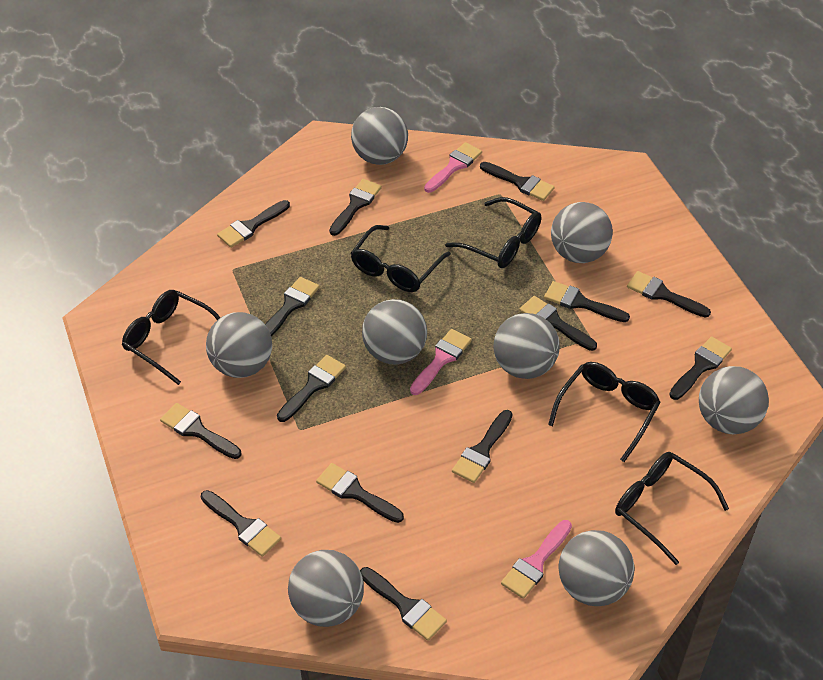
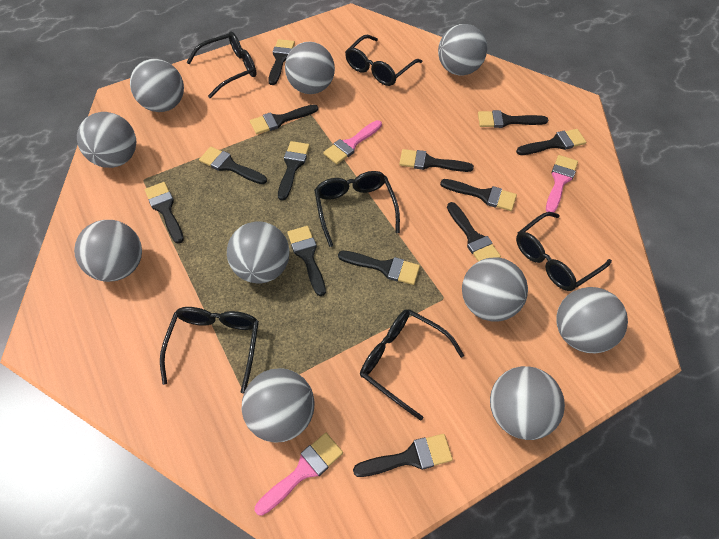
black brush: 14 -> 13
black glasses: 5 -> 6
grey ball: 8 -> 10

